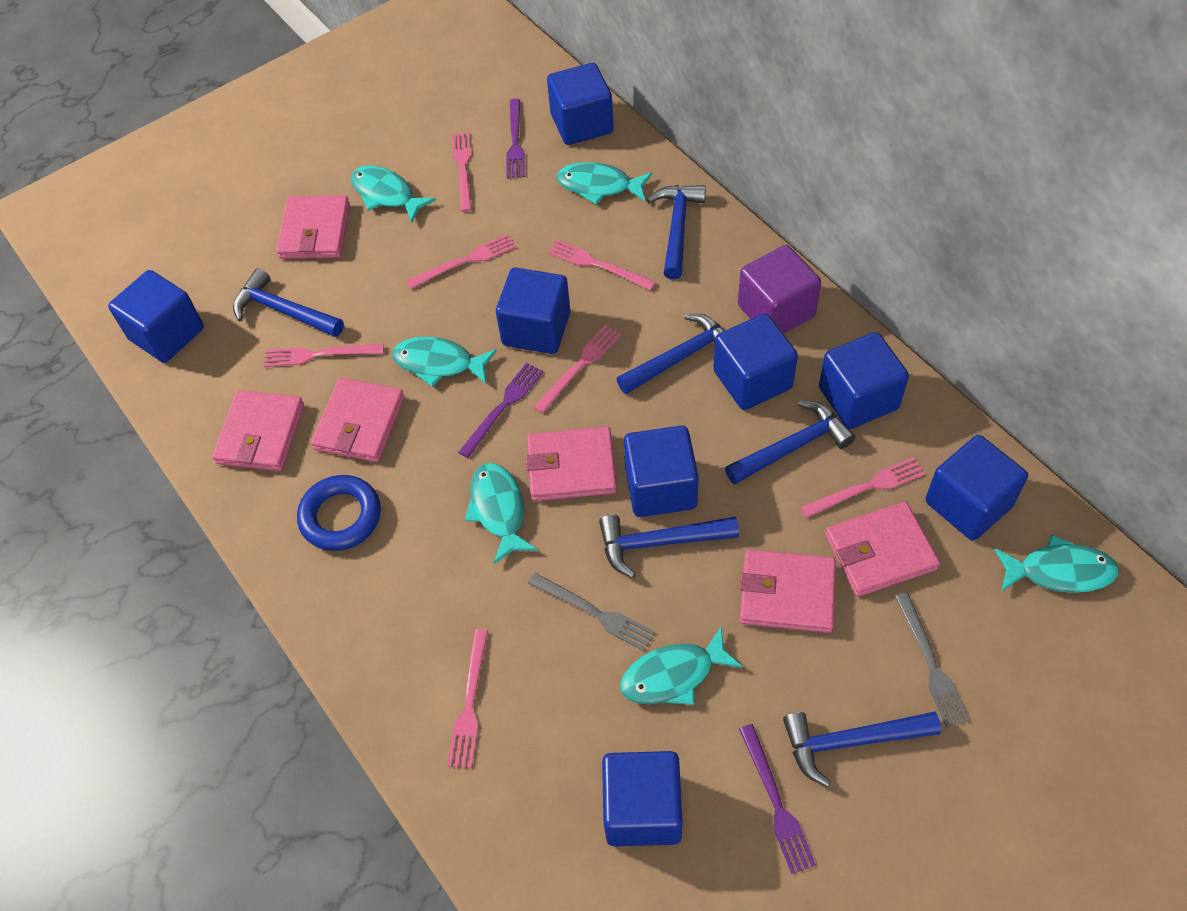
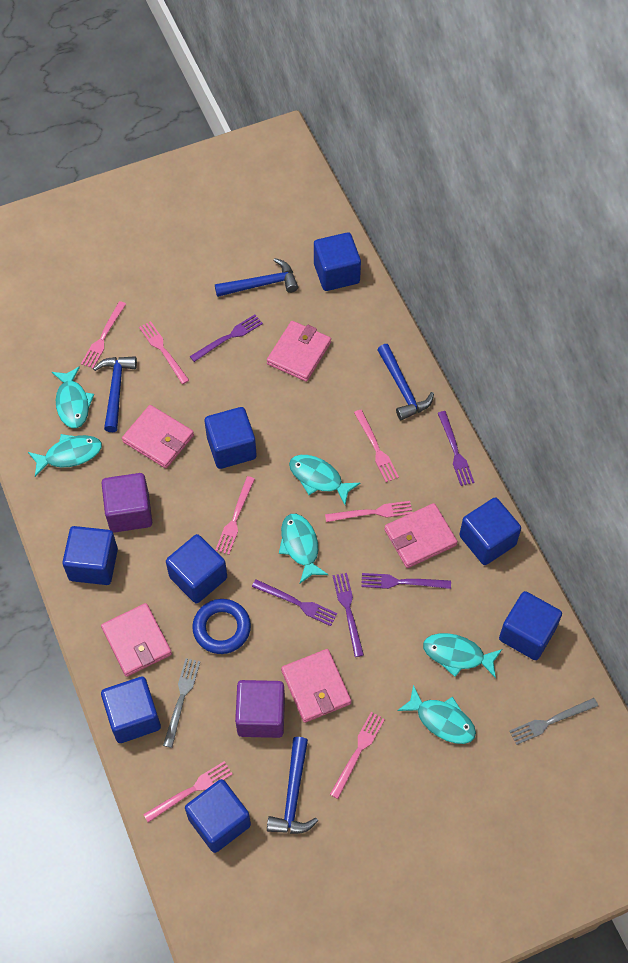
blue hammer: 6 -> 4
pink wallet: 6 -> 5
purple cube: 1 -> 2
purple fork: 3 -> 5

